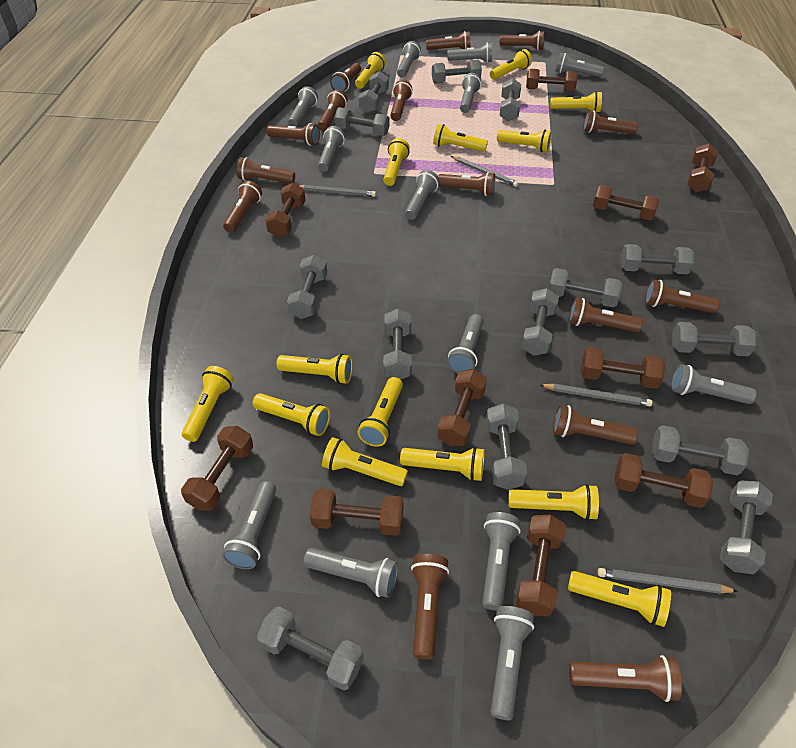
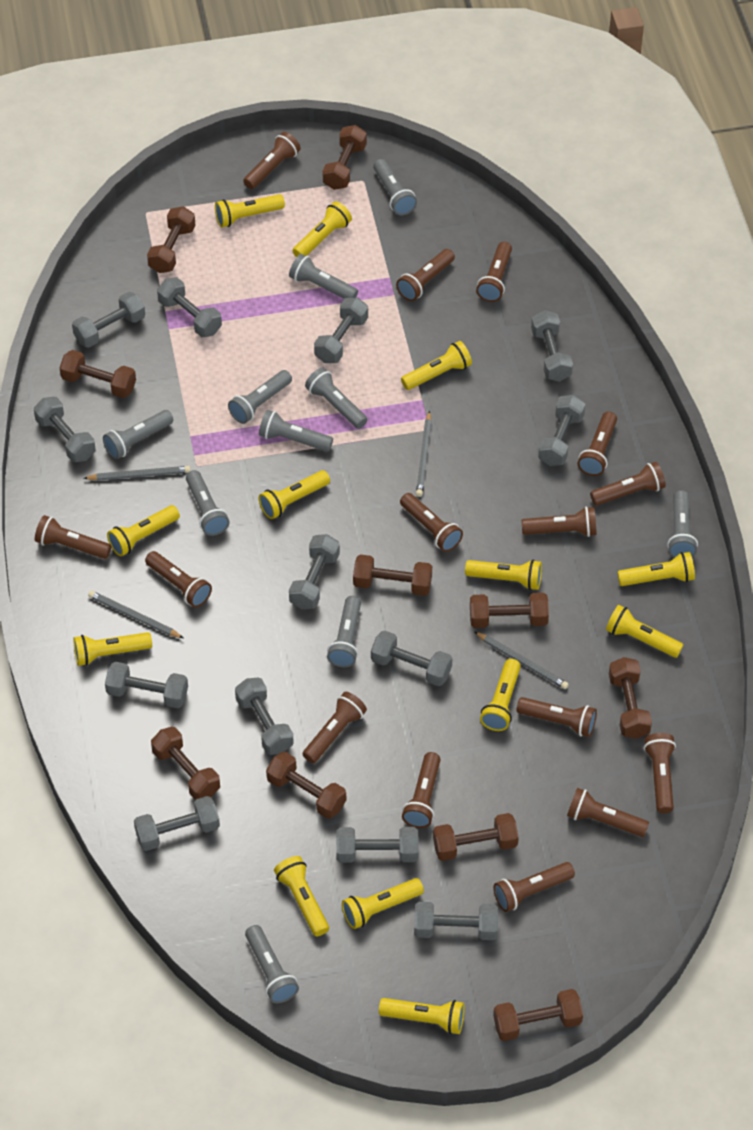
grey dumbbell: 14 -> 13
grey flashlight: 13 -> 10
yellow flashlight: 14 -> 13

